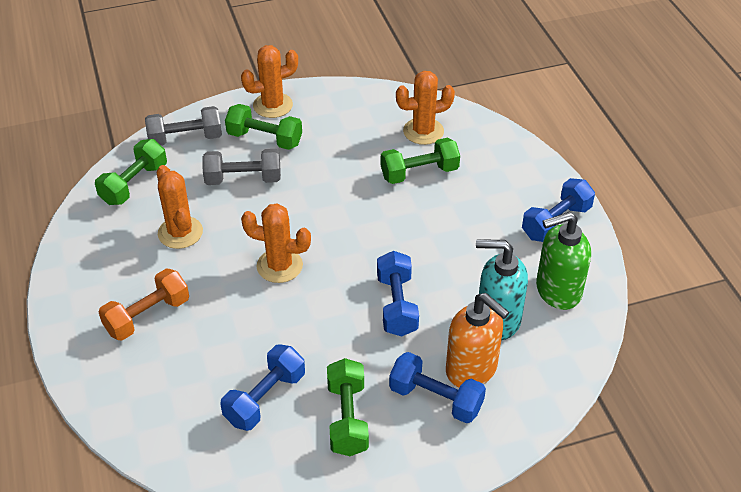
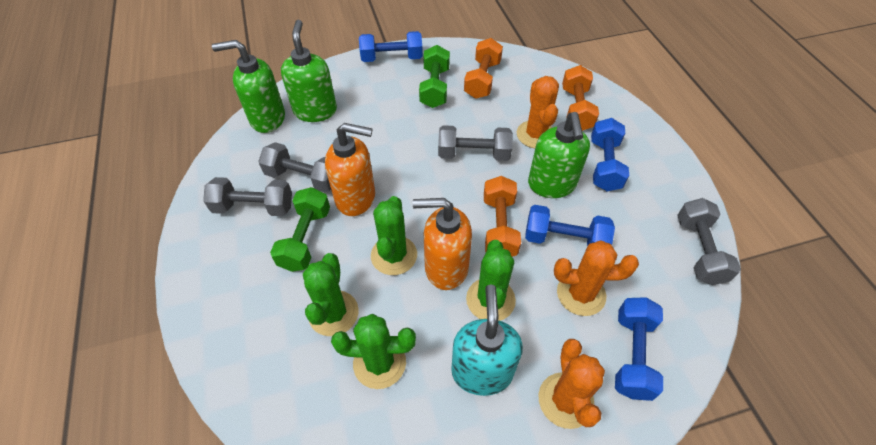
green cactus: 0 -> 4
green dumbbell: 4 -> 2
green soap dispenser: 1 -> 3
grey dumbbell: 2 -> 4
orange cactus: 4 -> 3
orange dumbbell: 1 -> 3
orange soap dispenser: 1 -> 2

